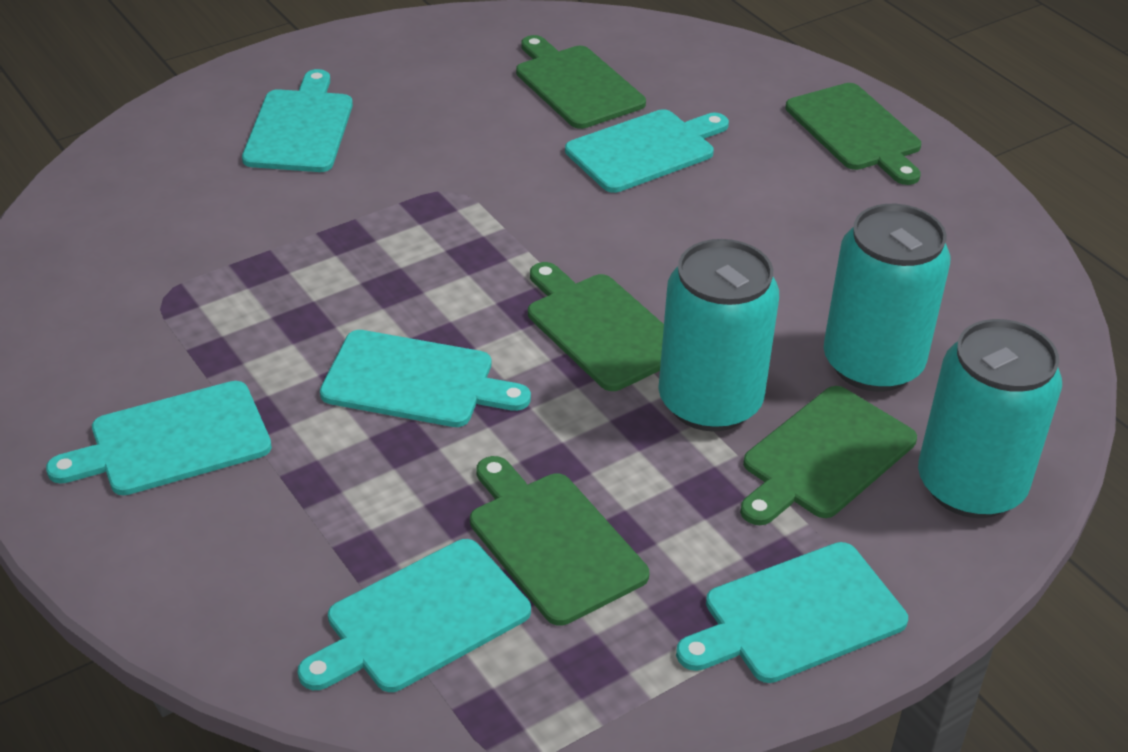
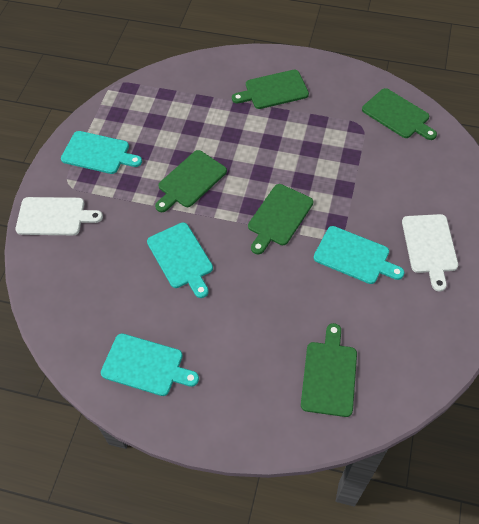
turquoise can: 3 -> 0
turquoise cutting board: 6 -> 4
white cutting board: 0 -> 2

